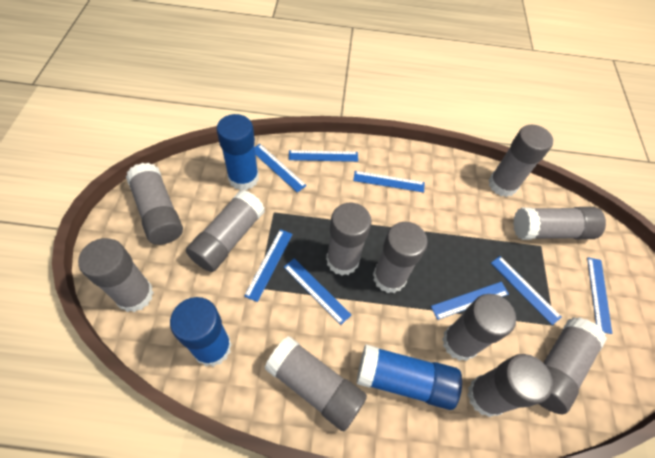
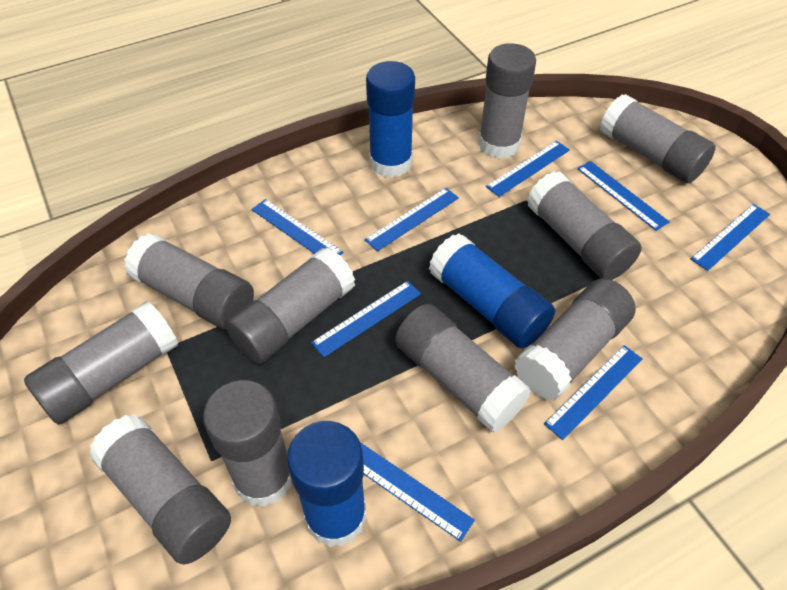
grey glue stick: 11 -> 10

